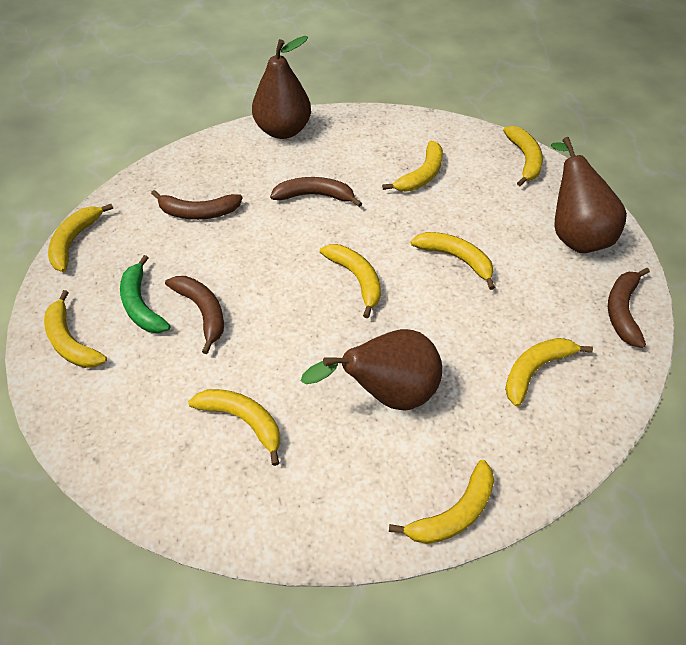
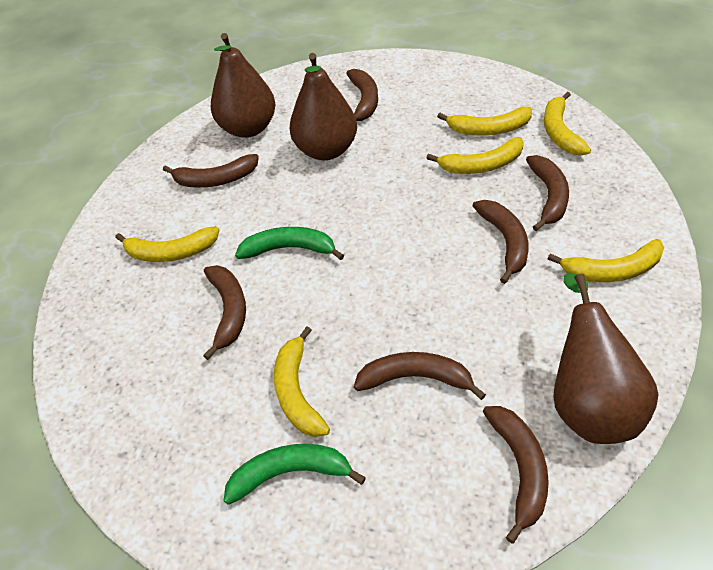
brown banana: 4 -> 7
green banana: 1 -> 2
yellow banana: 9 -> 6

